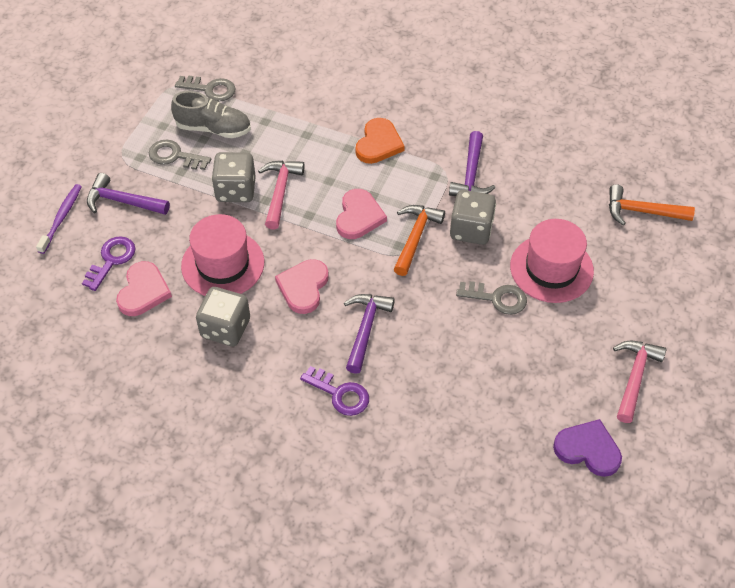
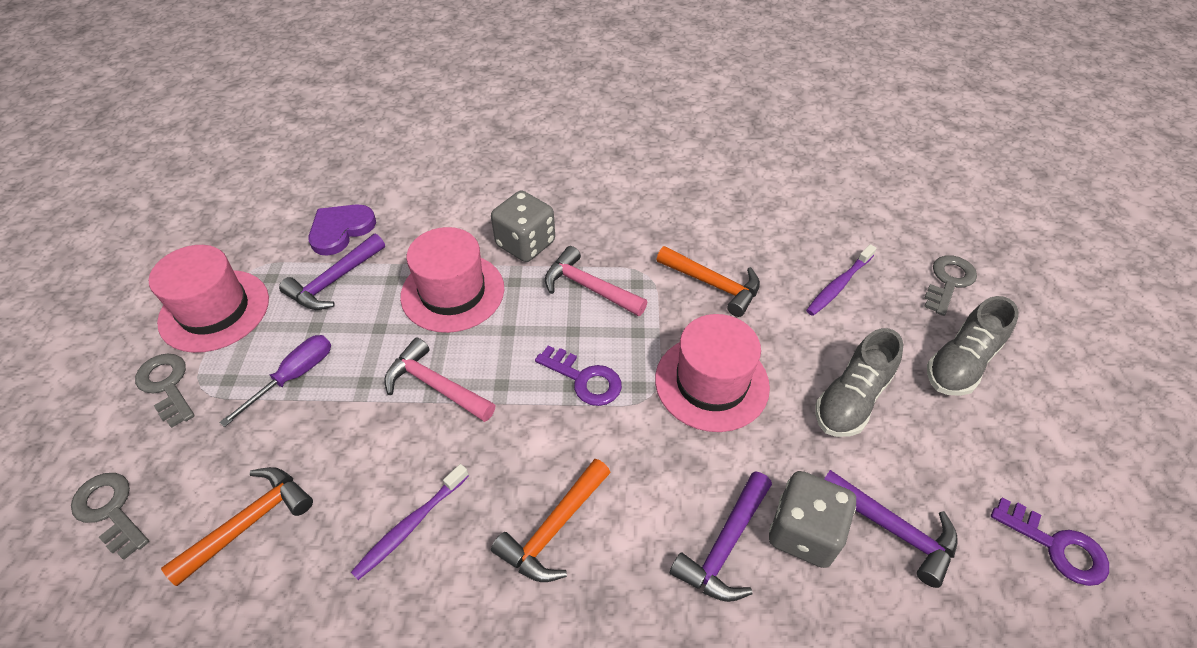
grey dice: 3 -> 2
grey shoe: 1 -> 2
orange hammer: 2 -> 3
orange heart: 1 -> 0
pink hat: 2 -> 3
pink heart: 3 -> 0
purple screwdriver: 0 -> 1
purple toothbrush: 1 -> 2

